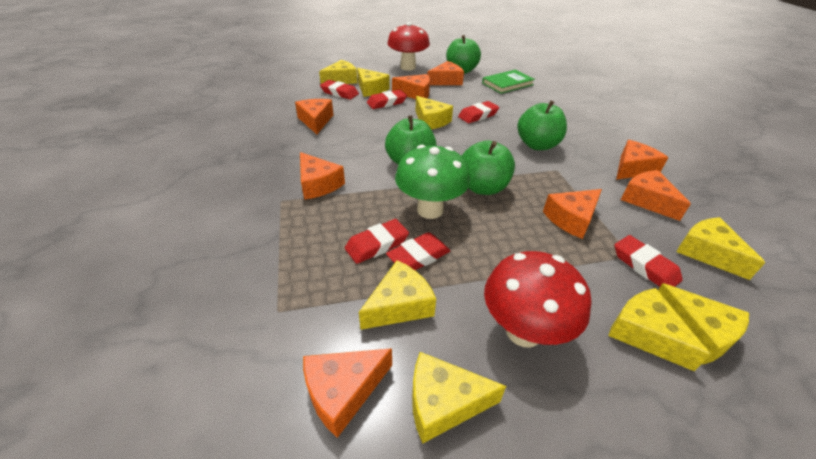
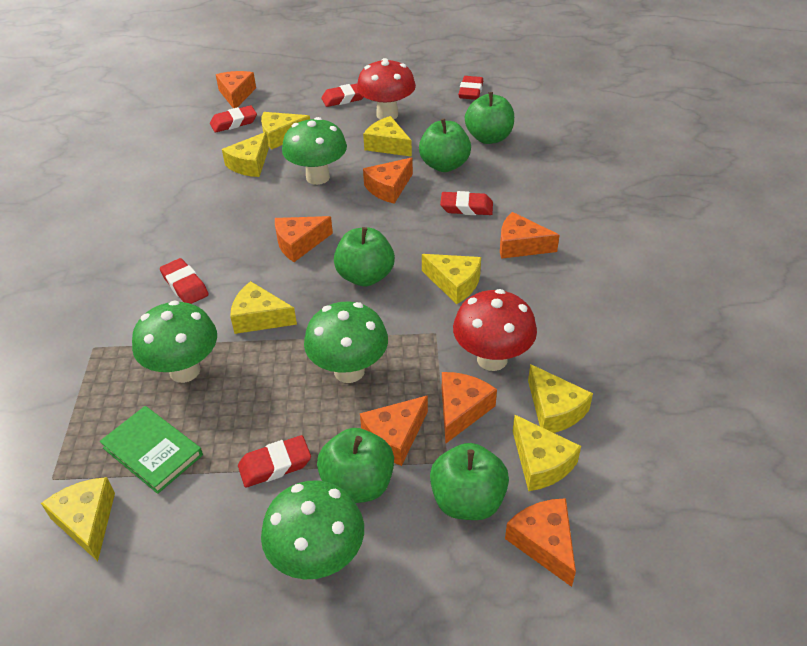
green apple: 4 -> 5
green mushroom: 1 -> 4
orange cheese: 8 -> 7

